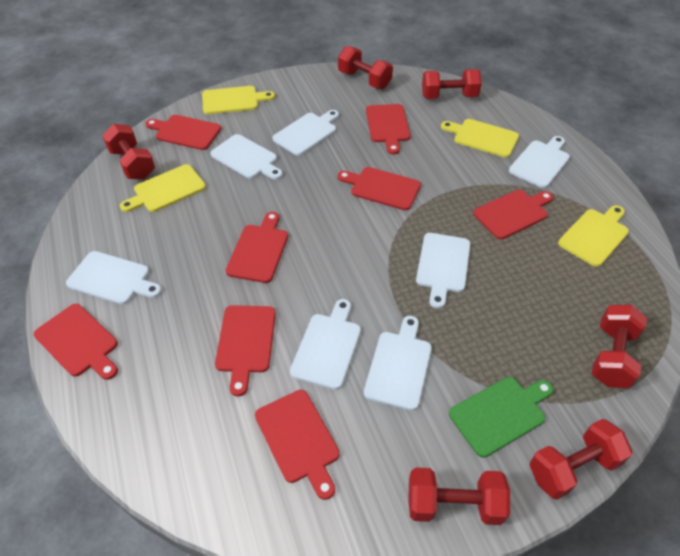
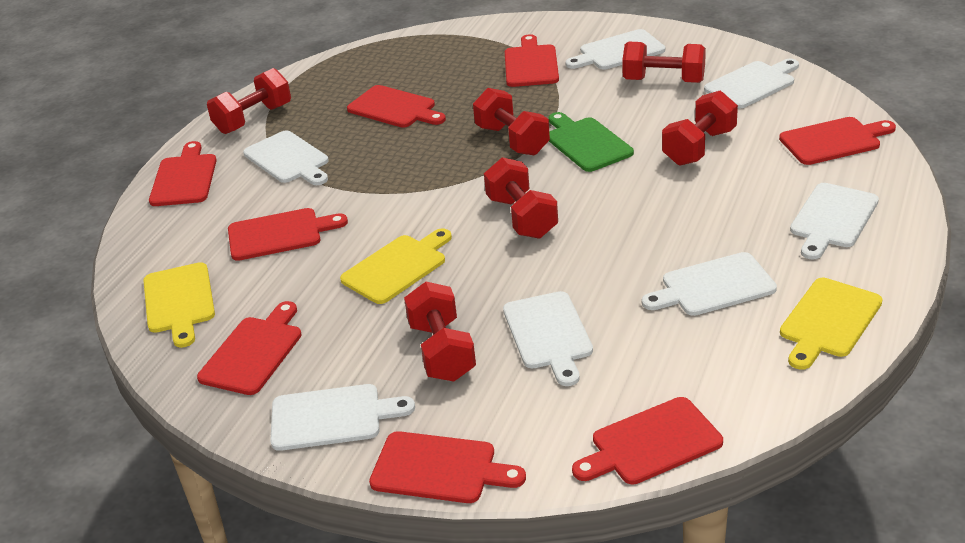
yellow cutting board: 4 -> 3

